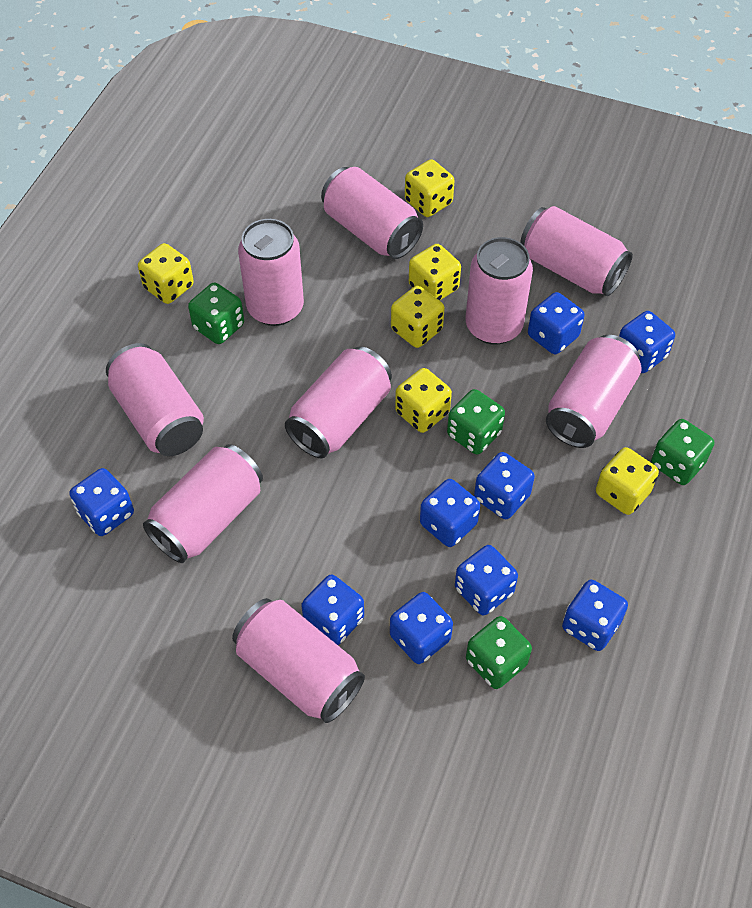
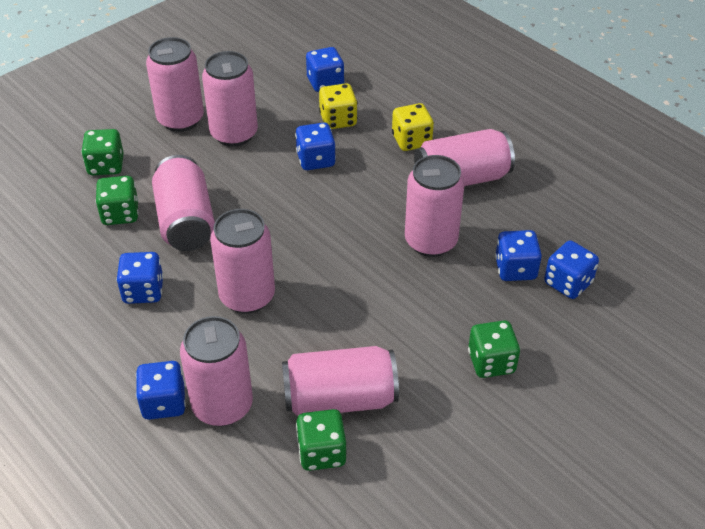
blue dice: 9 -> 6
pink can: 9 -> 8
yellow dice: 6 -> 2

